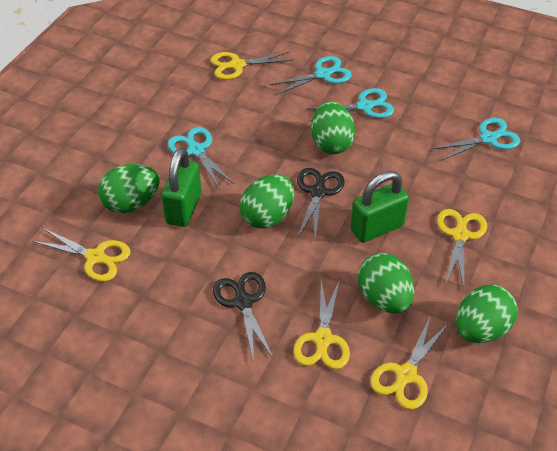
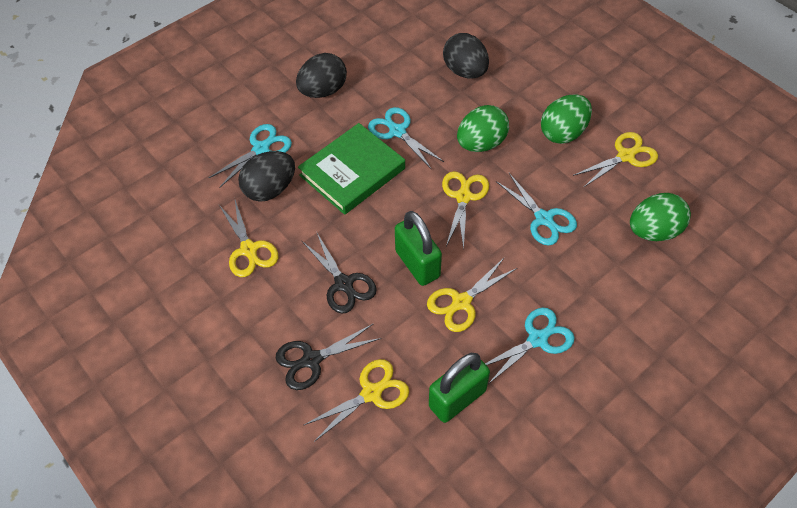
black egg: 0 -> 3
green book: 0 -> 1
green egg: 5 -> 3

